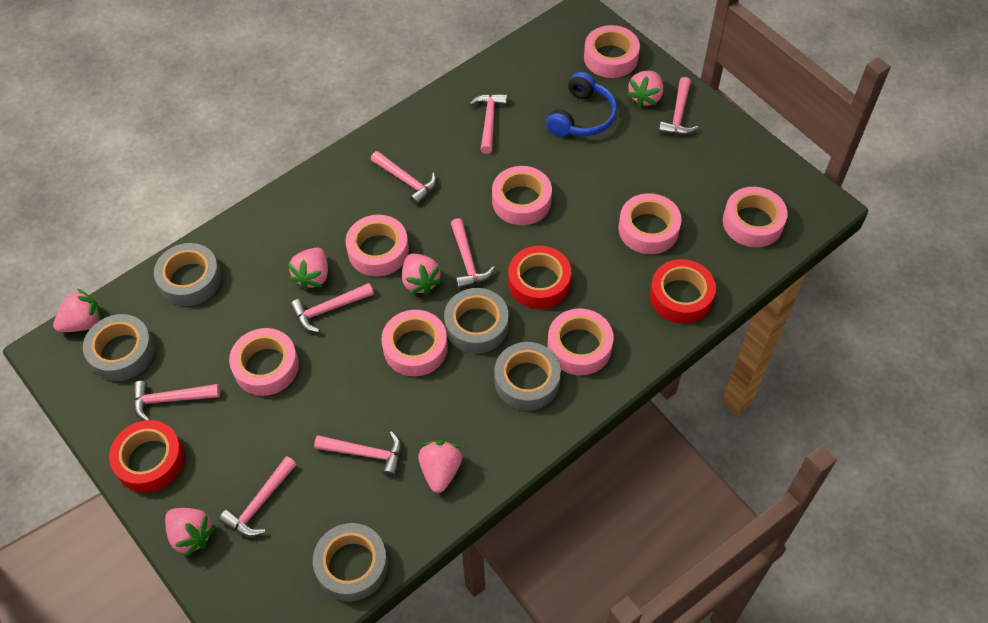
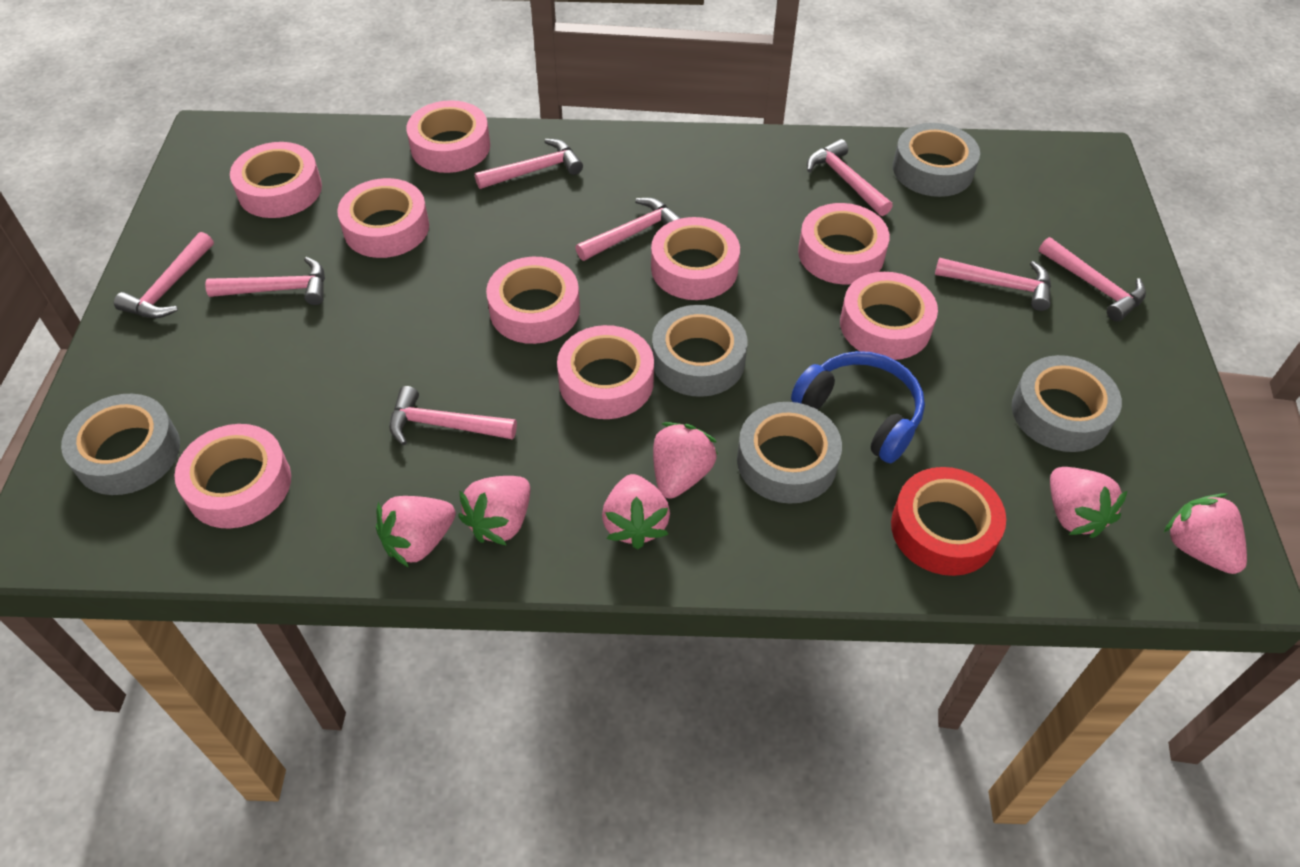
pink tape: 8 -> 9
red tape: 3 -> 1

